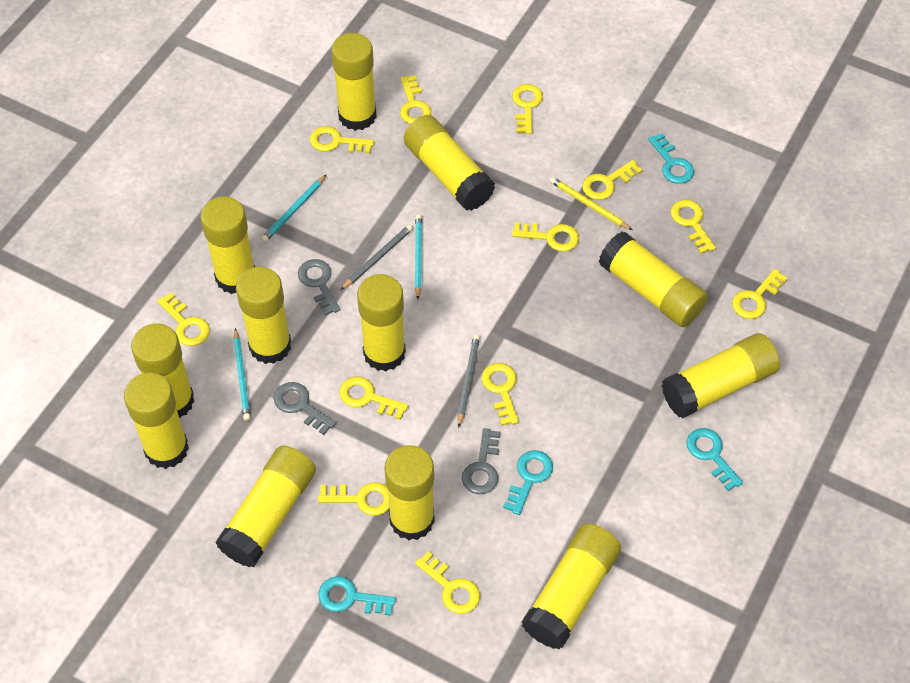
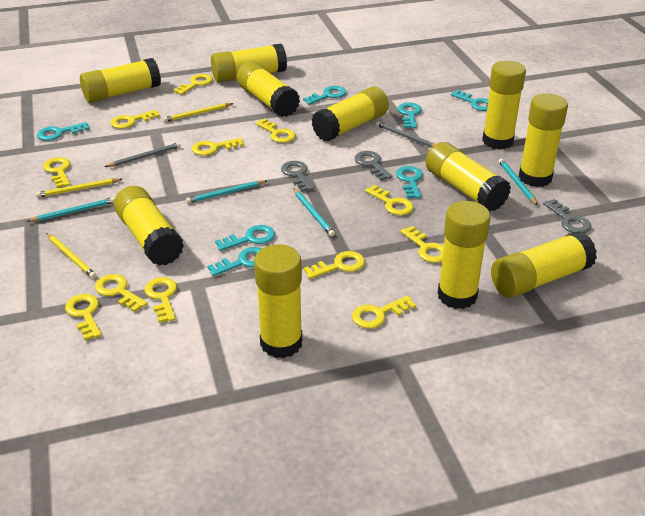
turquoise key: 4 -> 7
turquoise pencil: 3 -> 4
yellow glue stick: 12 -> 11
yellow pencil: 1 -> 3

